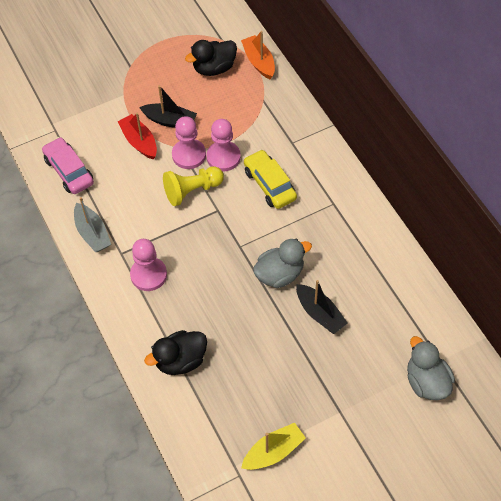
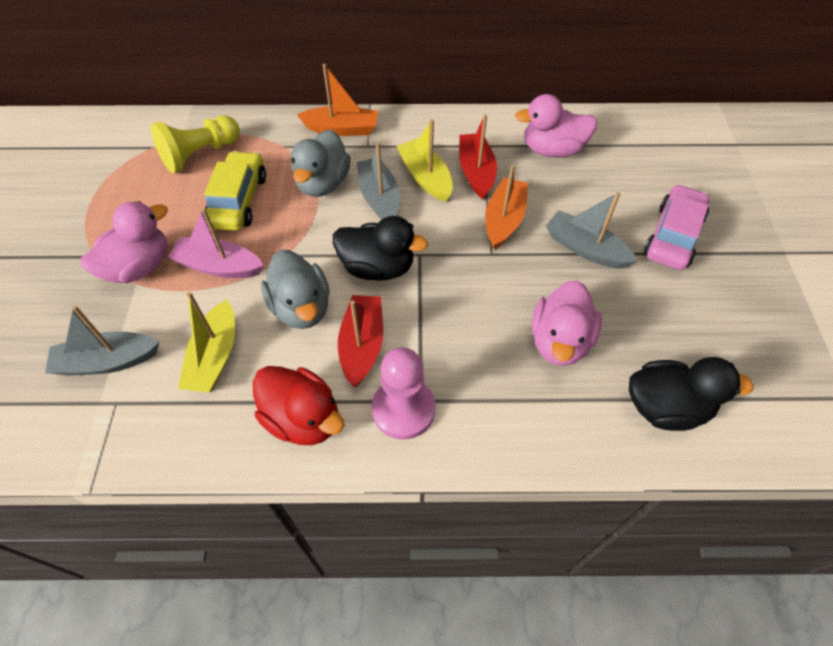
black boat: 2 -> 0
grey boat: 1 -> 3
orange boat: 1 -> 2
pink boat: 0 -> 1
pink duck: 0 -> 3
pink pawn: 3 -> 1
red boat: 1 -> 2
red duck: 0 -> 1
yellow boat: 1 -> 2

